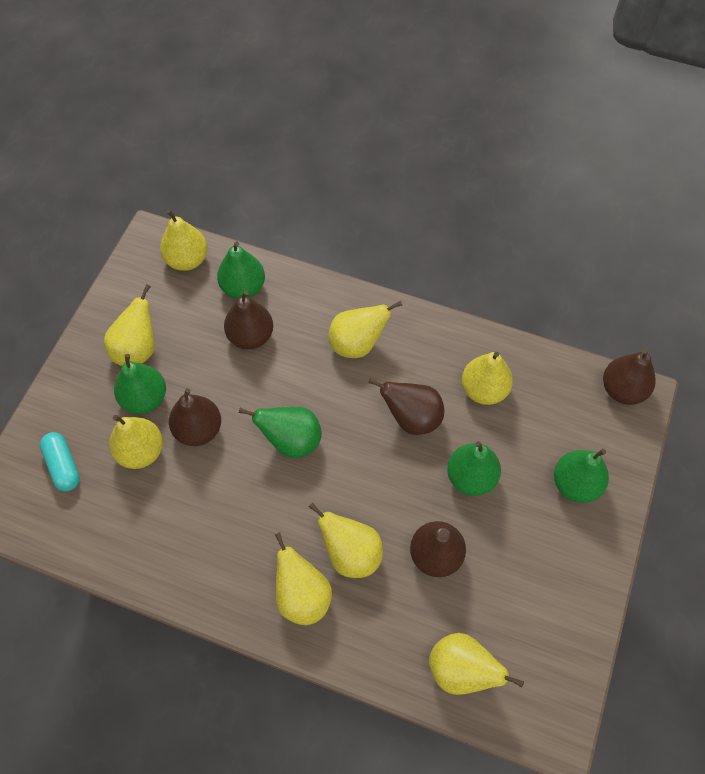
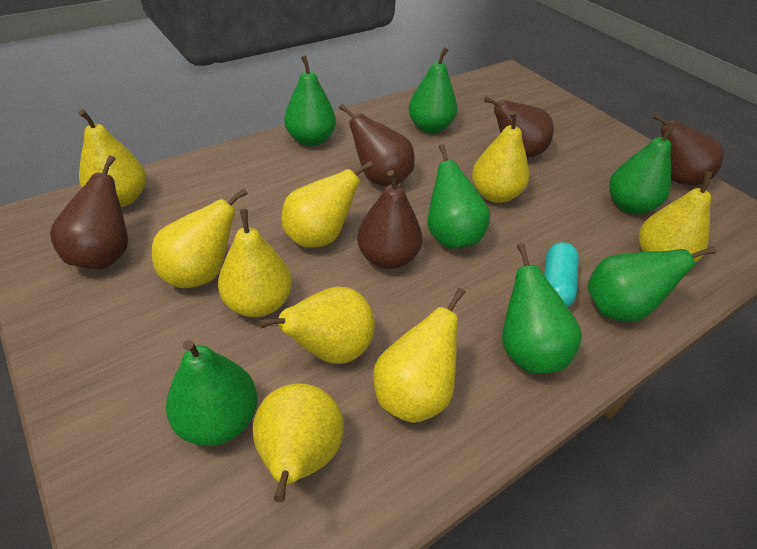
green pear: 5 -> 7
yellow pear: 8 -> 9

